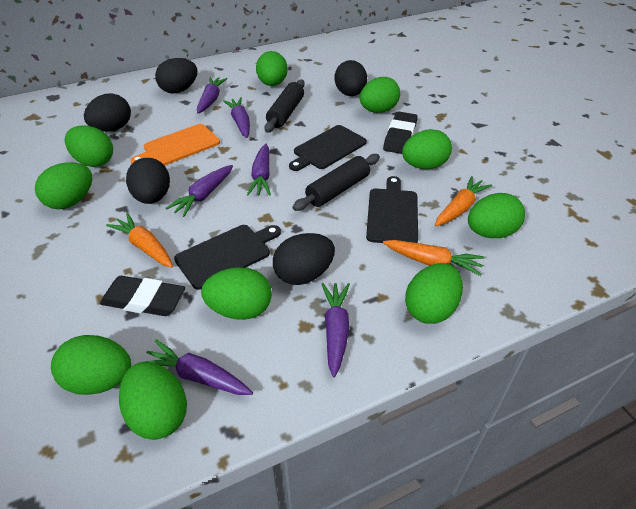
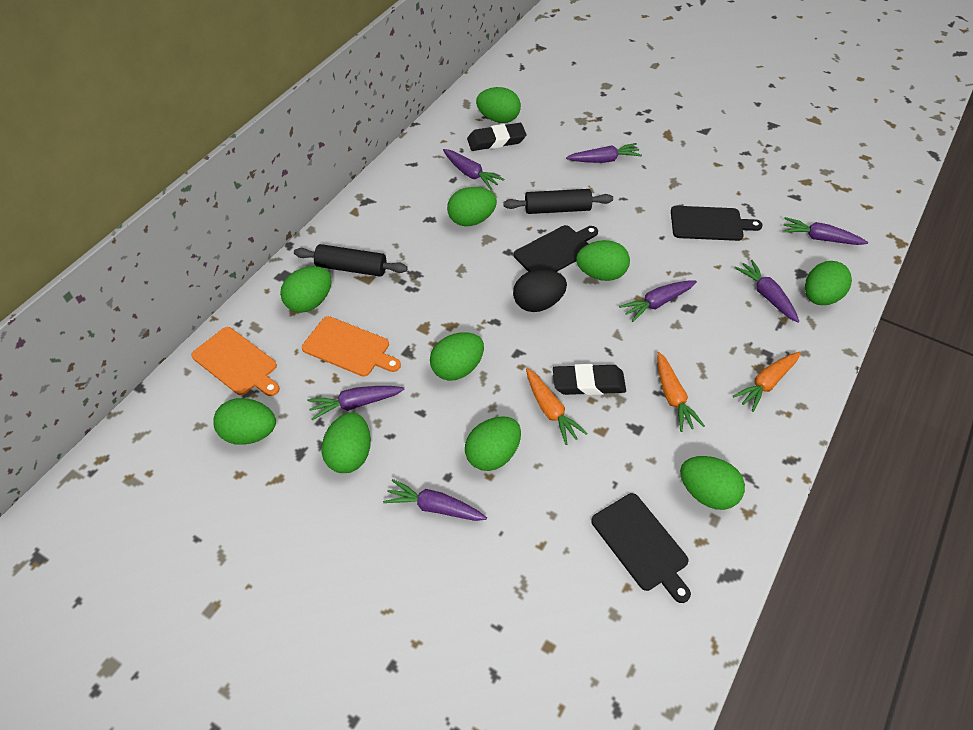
black egg: 5 -> 1
orange cutting board: 1 -> 2
purple carrot: 6 -> 7

